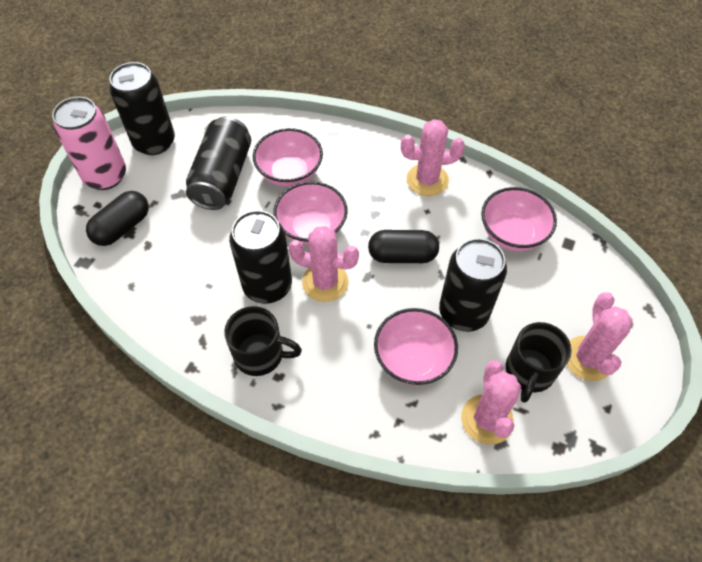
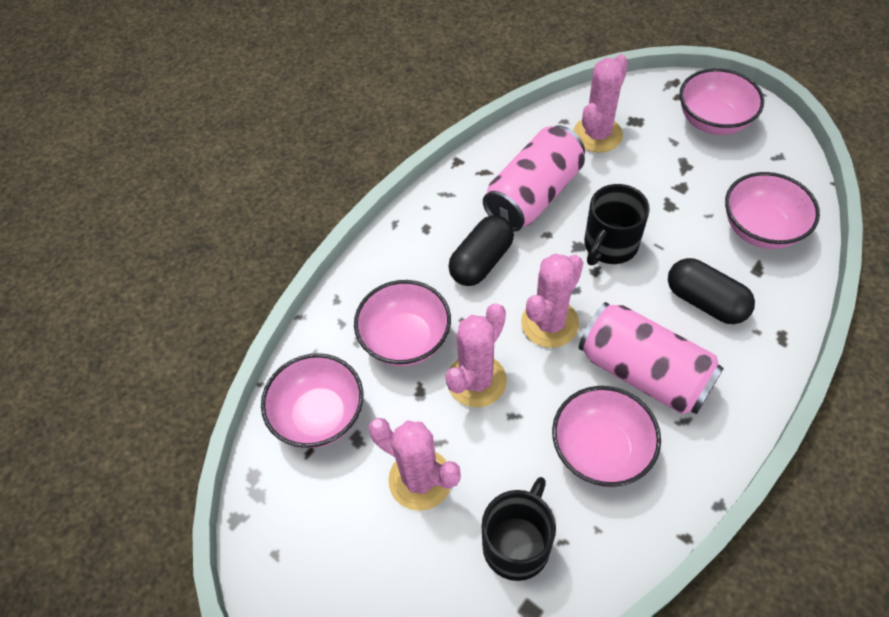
black can: 4 -> 0
pink bowl: 4 -> 5
pink can: 1 -> 2

